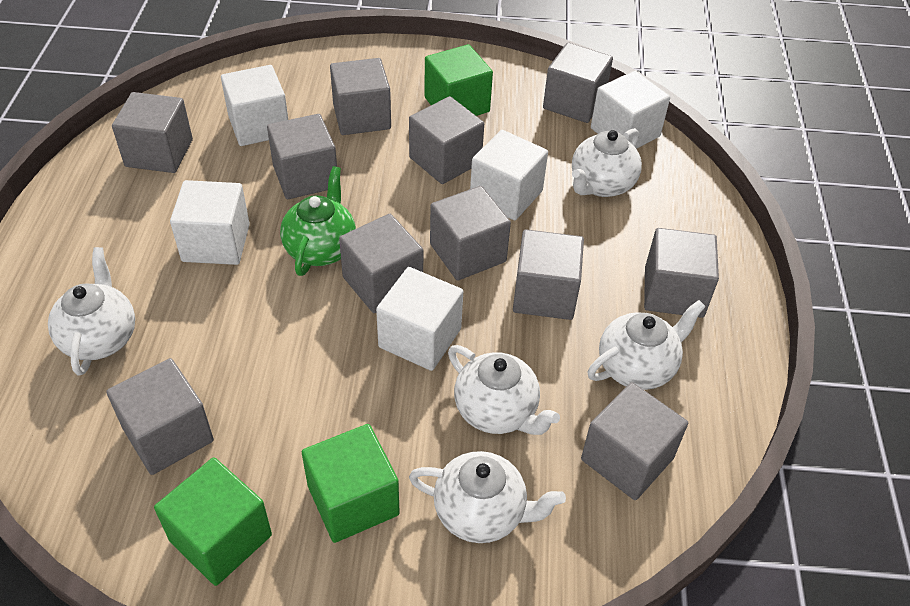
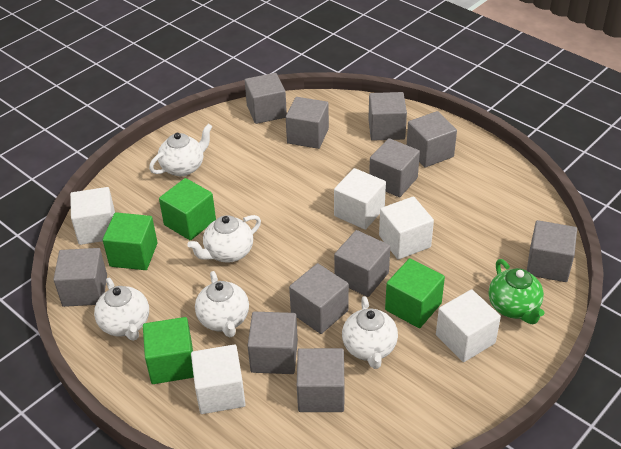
green cube: 3 -> 4

